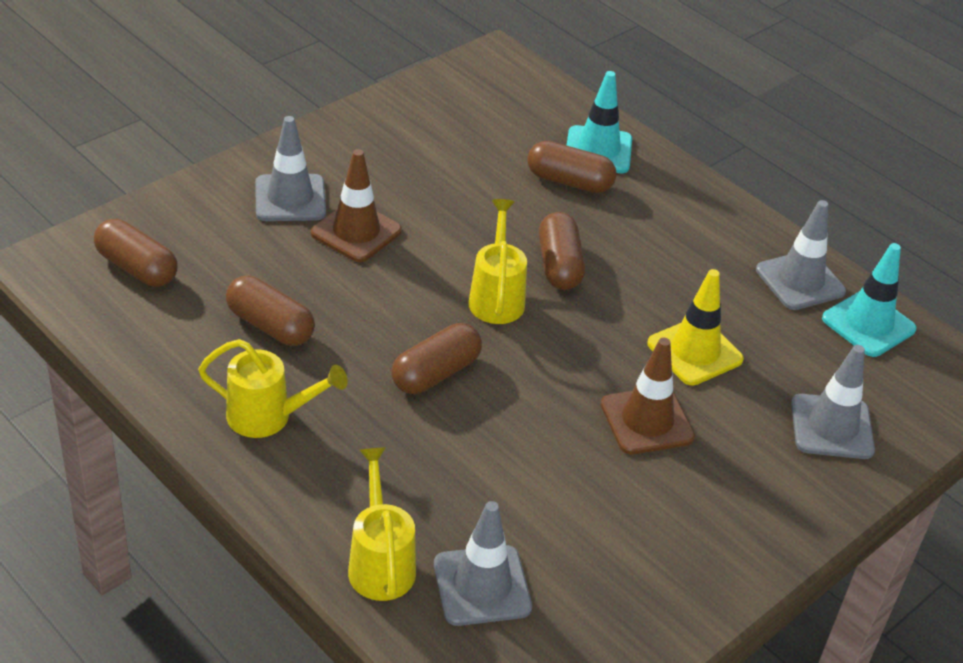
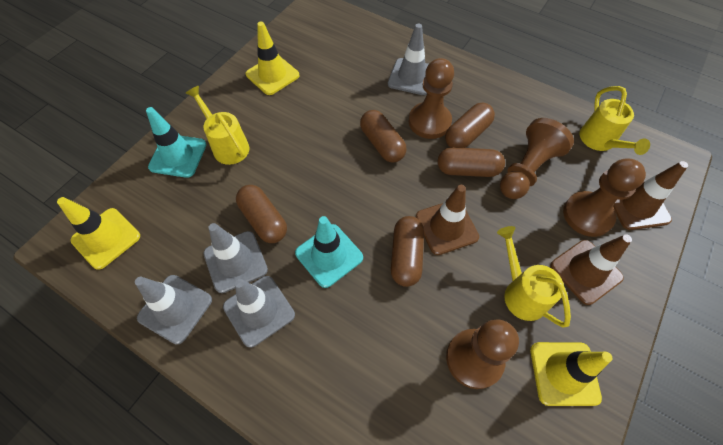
brown pawn: 0 -> 4
brown traffic cone: 2 -> 3
yellow traffic cone: 1 -> 3

